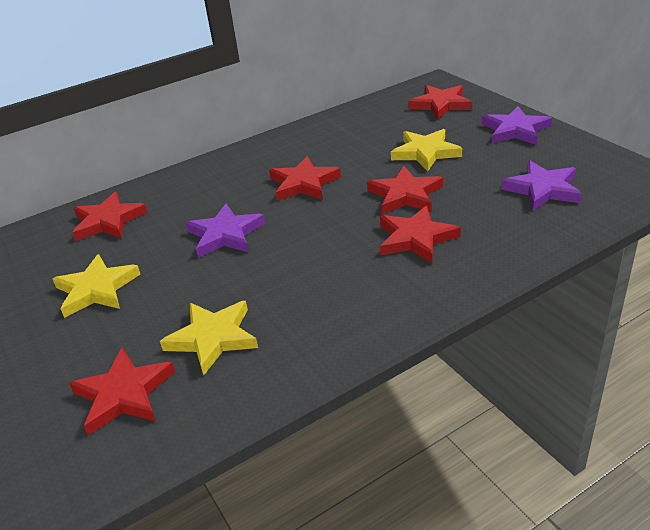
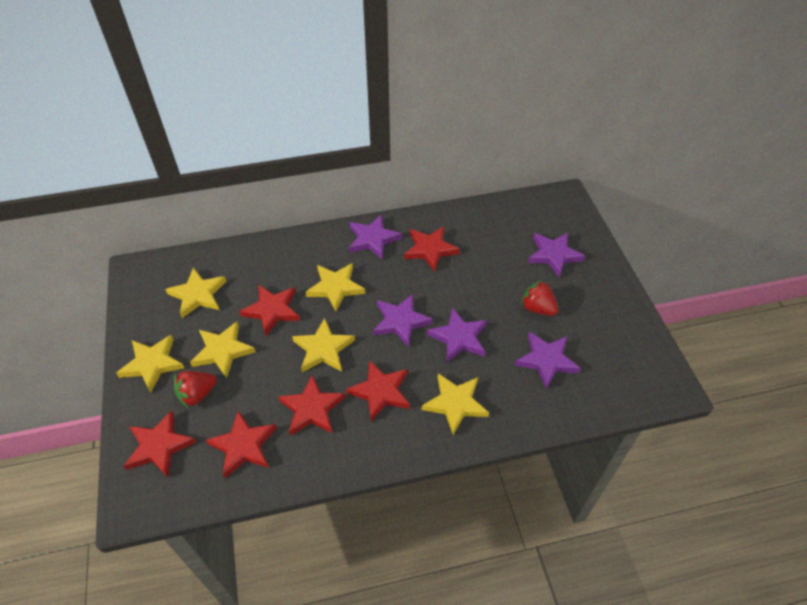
purple star: 3 -> 5
red strawberry: 0 -> 2
yellow star: 3 -> 6

